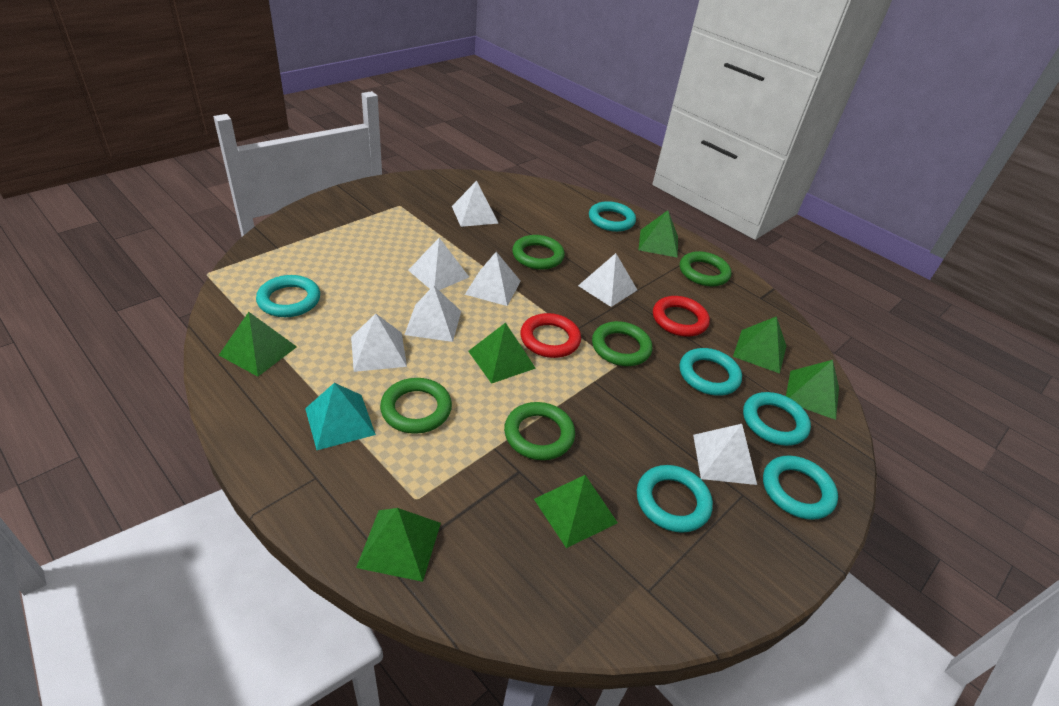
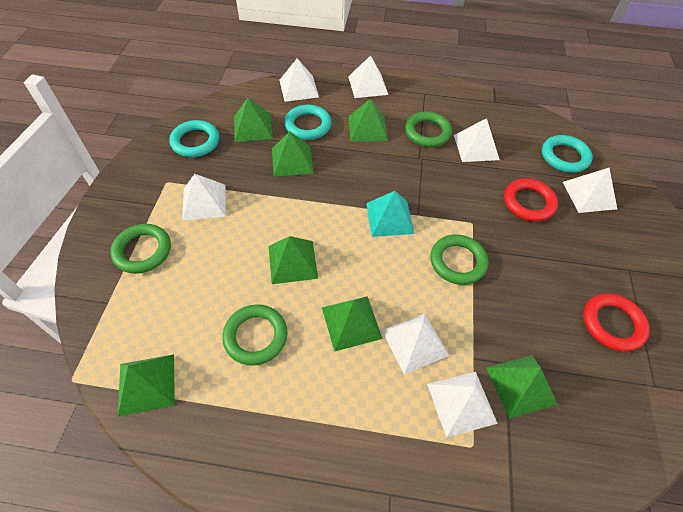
green ring: 5 -> 4
turquoise ring: 6 -> 3

